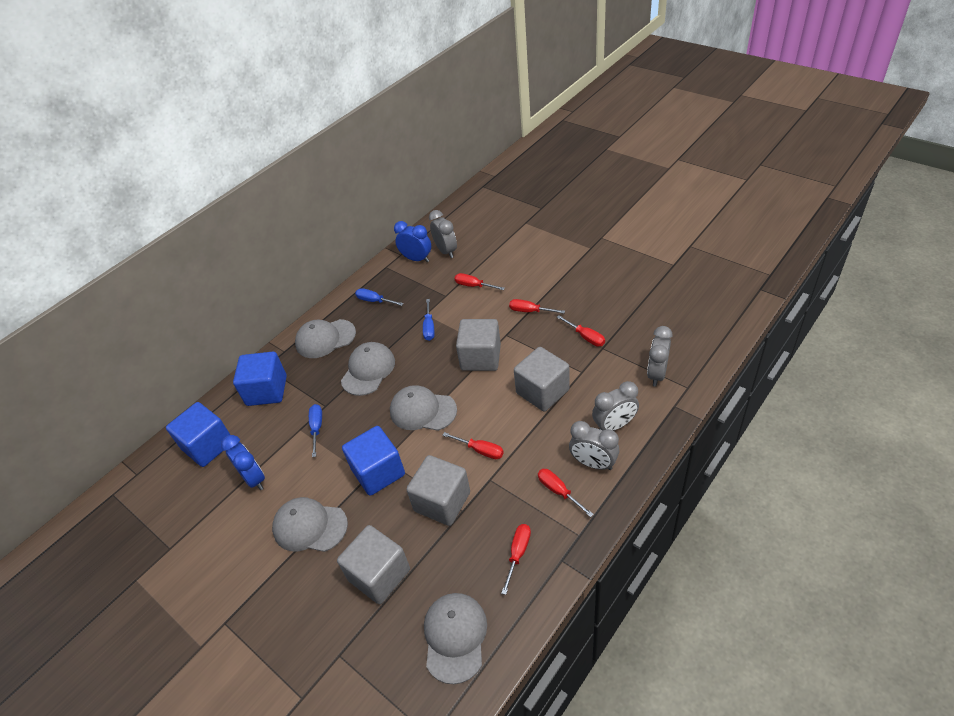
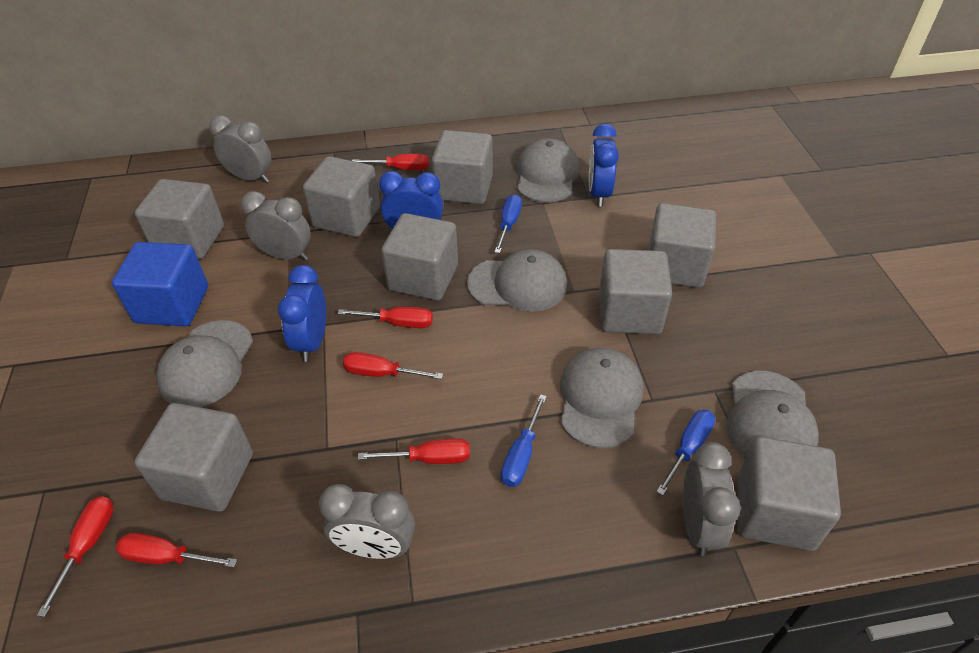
blue clock: 2 -> 3
blue cube: 3 -> 1
grey cube: 4 -> 8

